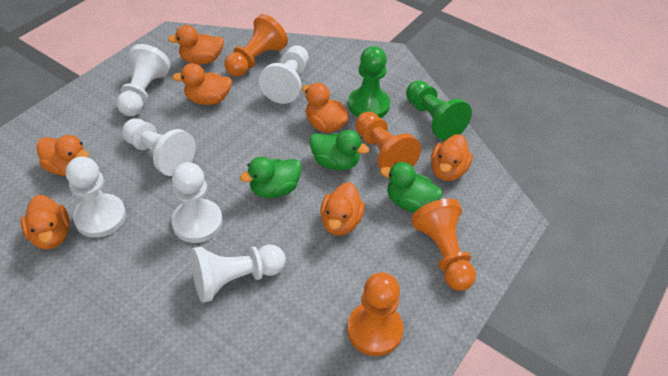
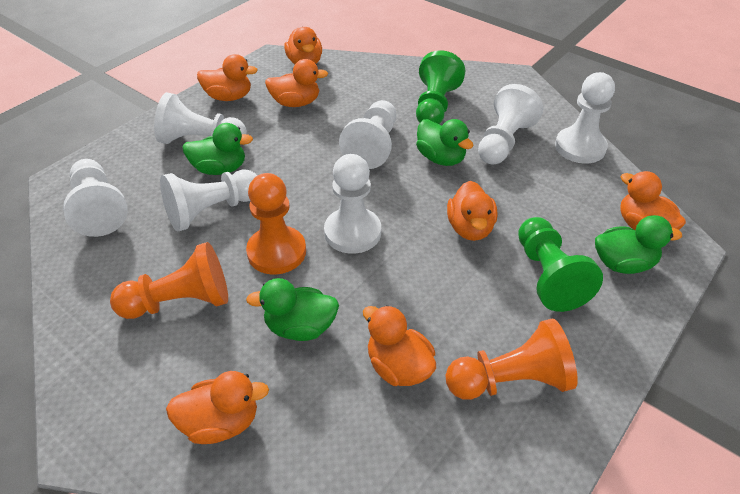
green duck: 3 -> 4
orange pawn: 4 -> 3
white pawn: 6 -> 7

